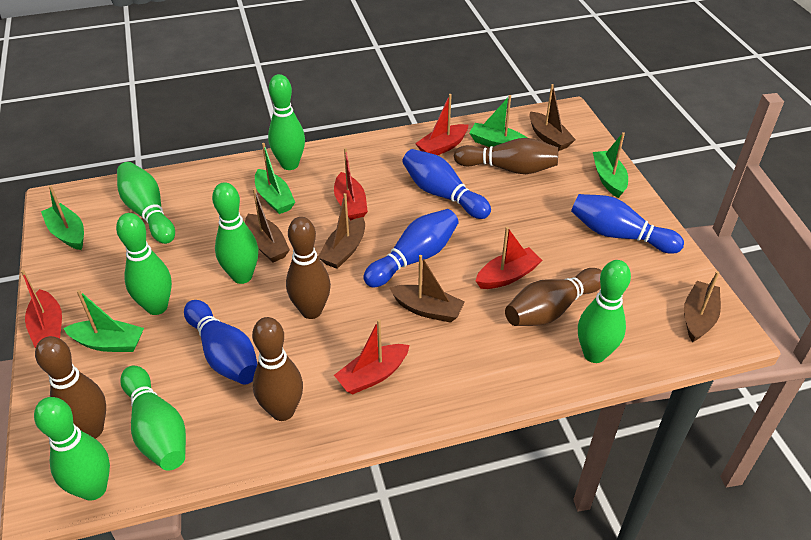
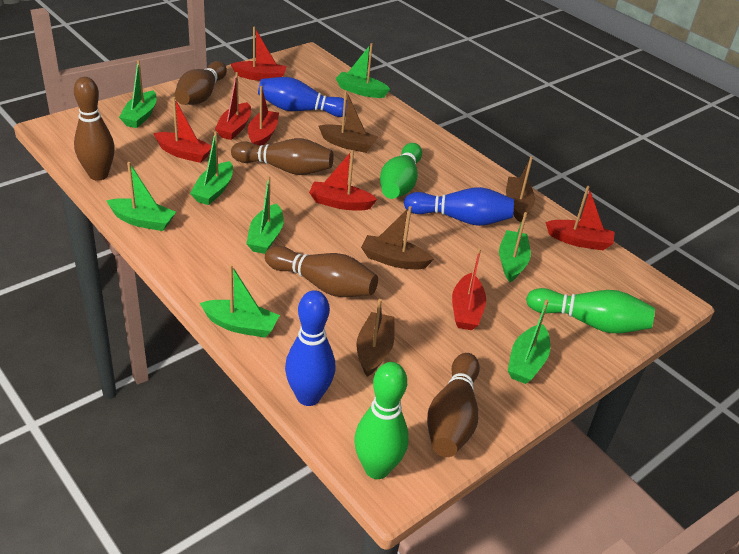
blue bowling pin: 4 -> 3
brown boat: 5 -> 4
green boat: 5 -> 8
green bowling pin: 7 -> 3
red boat: 5 -> 7

